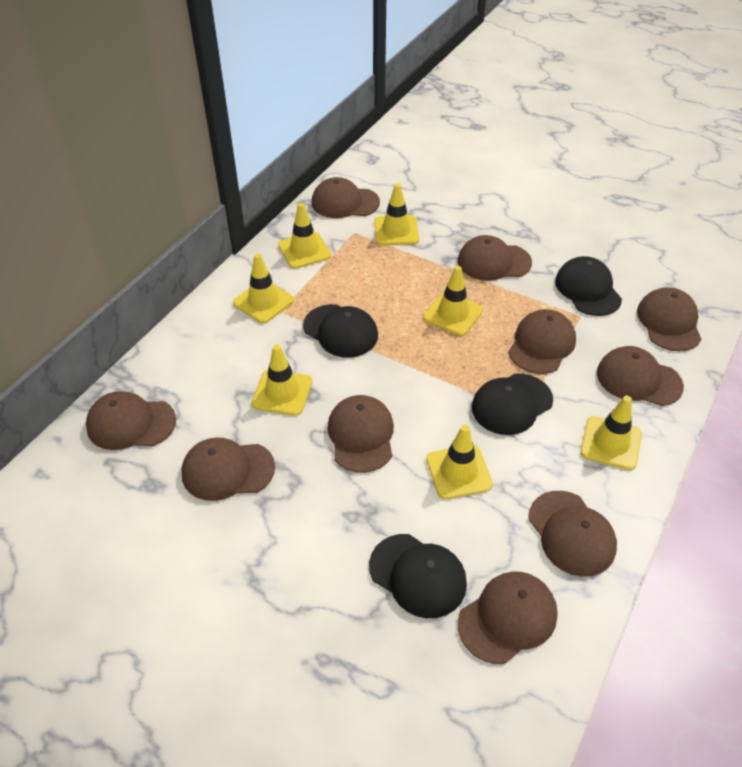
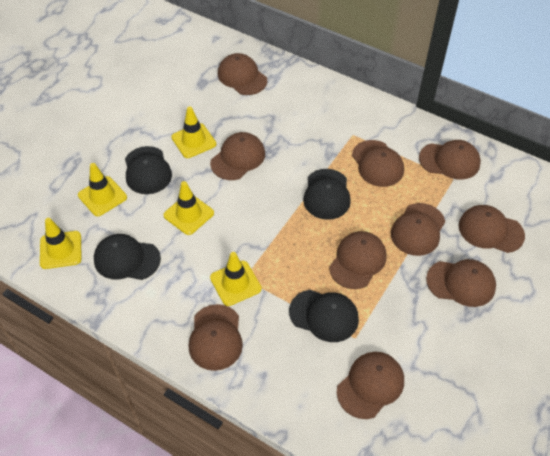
yellow traffic cone: 7 -> 5

